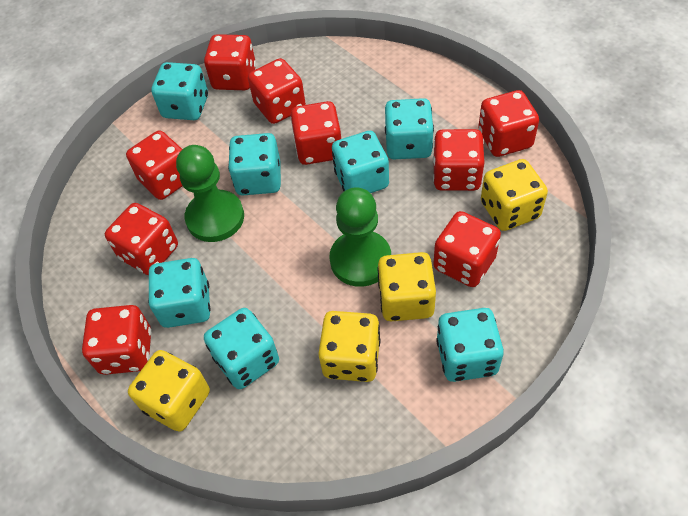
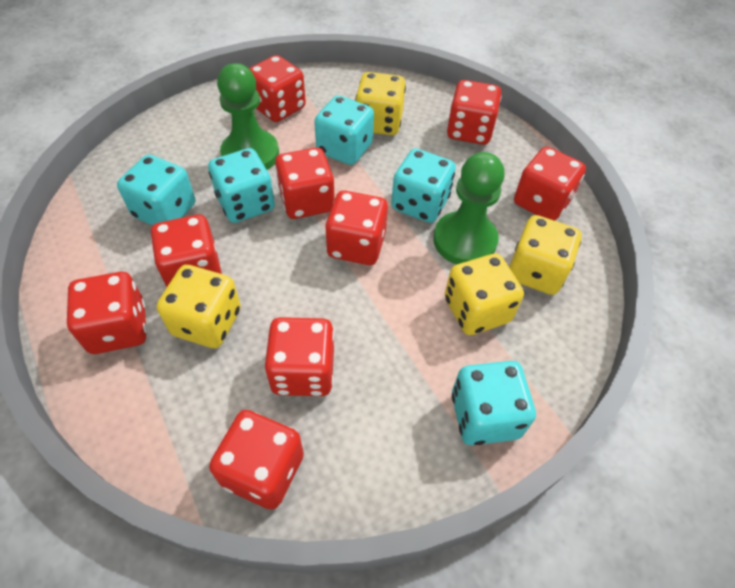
turquoise dice: 7 -> 5

